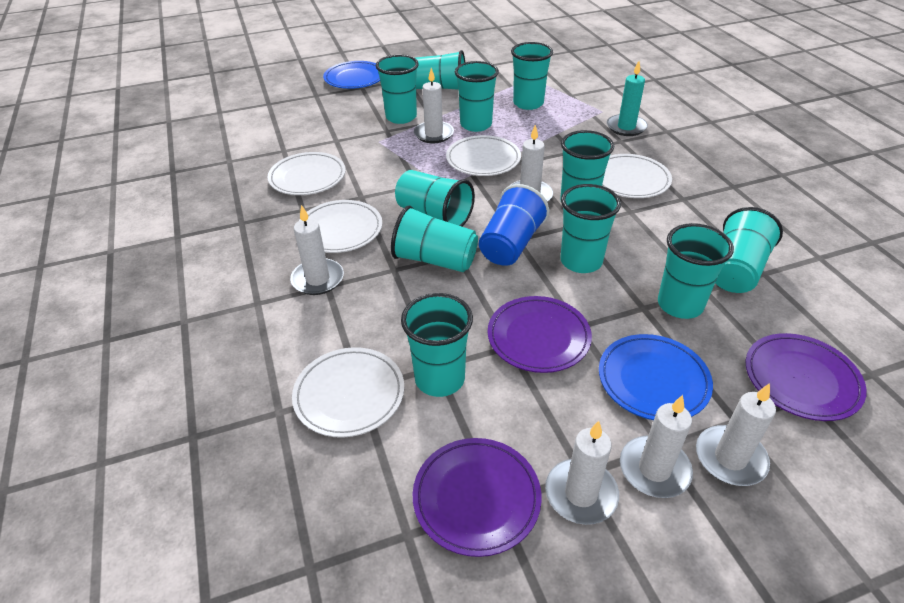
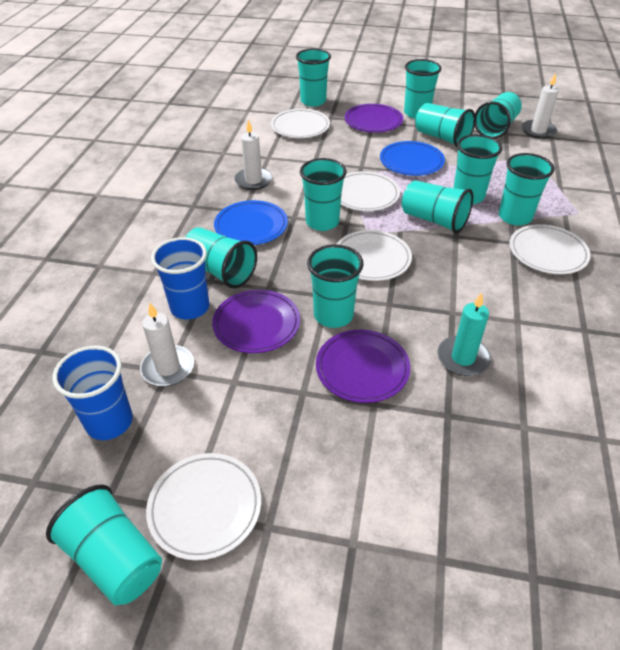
blue cup: 1 -> 2
white candle: 6 -> 3

